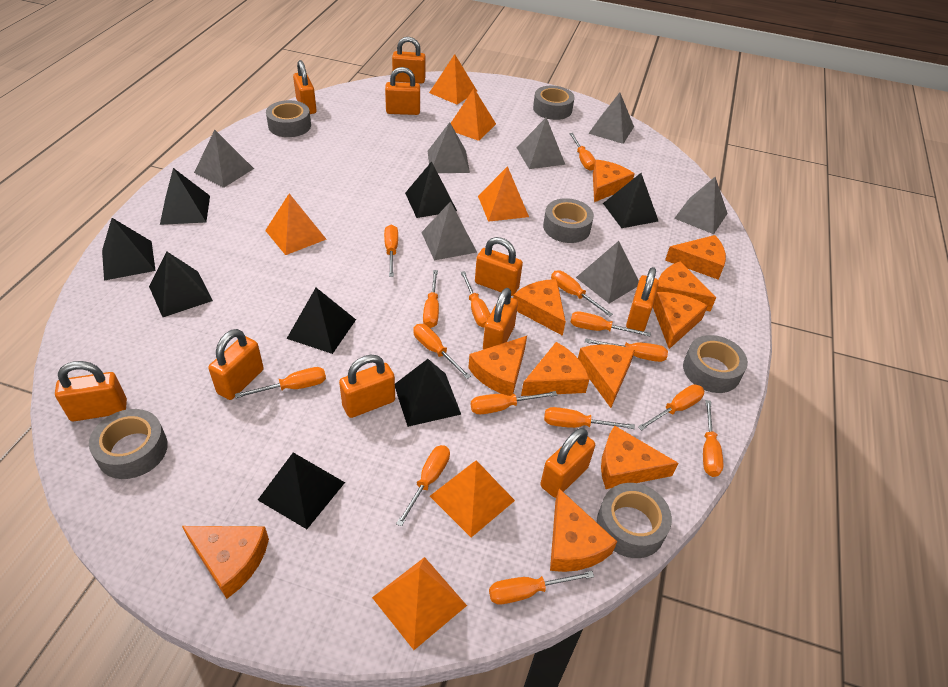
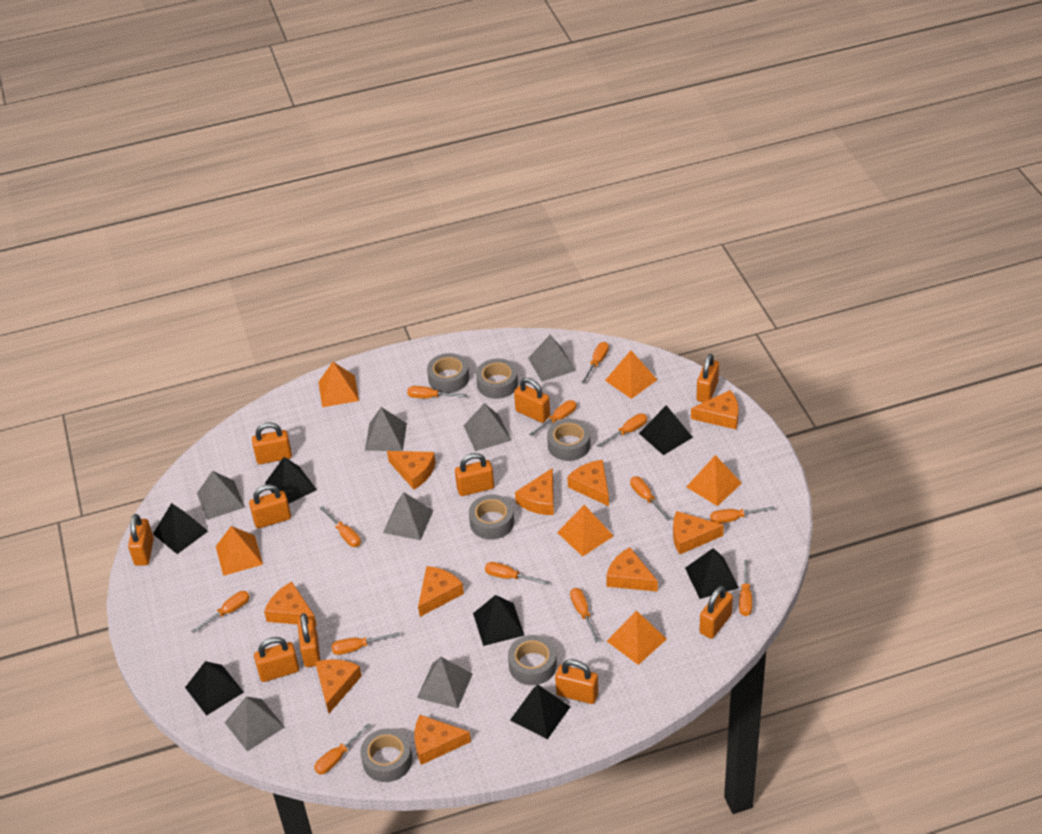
black pyramid: 8 -> 7
orange cheese: 11 -> 10
orange screwdriver: 15 -> 13

